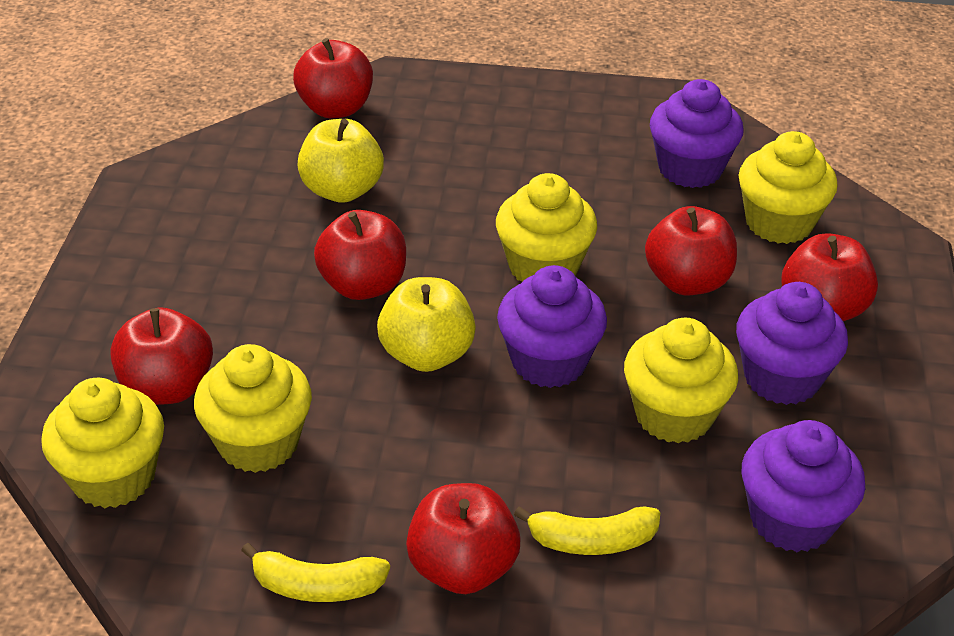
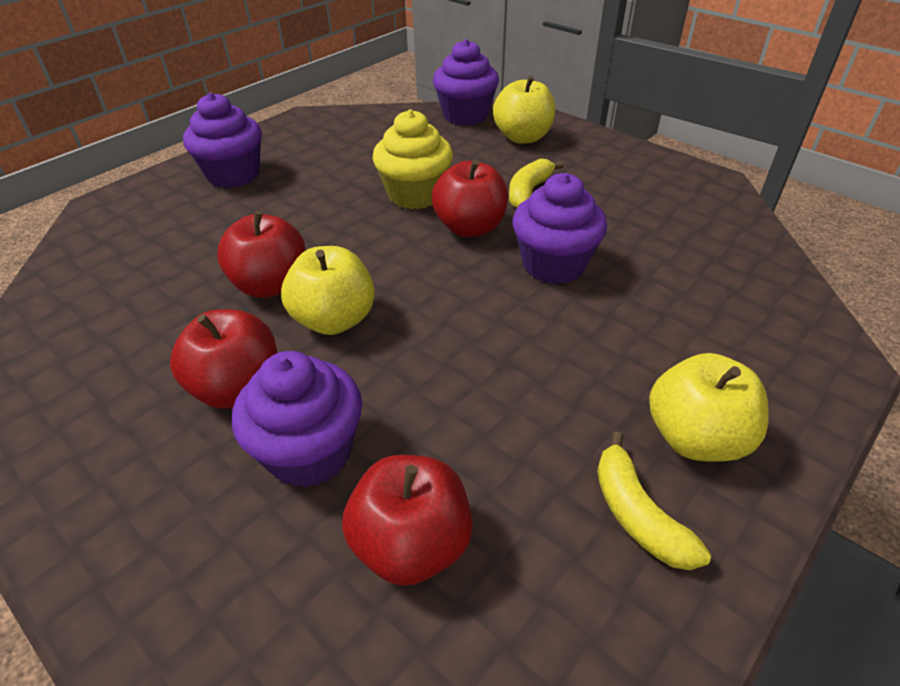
red apple: 6 -> 4
yellow apple: 2 -> 3
yellow cupcake: 5 -> 1

